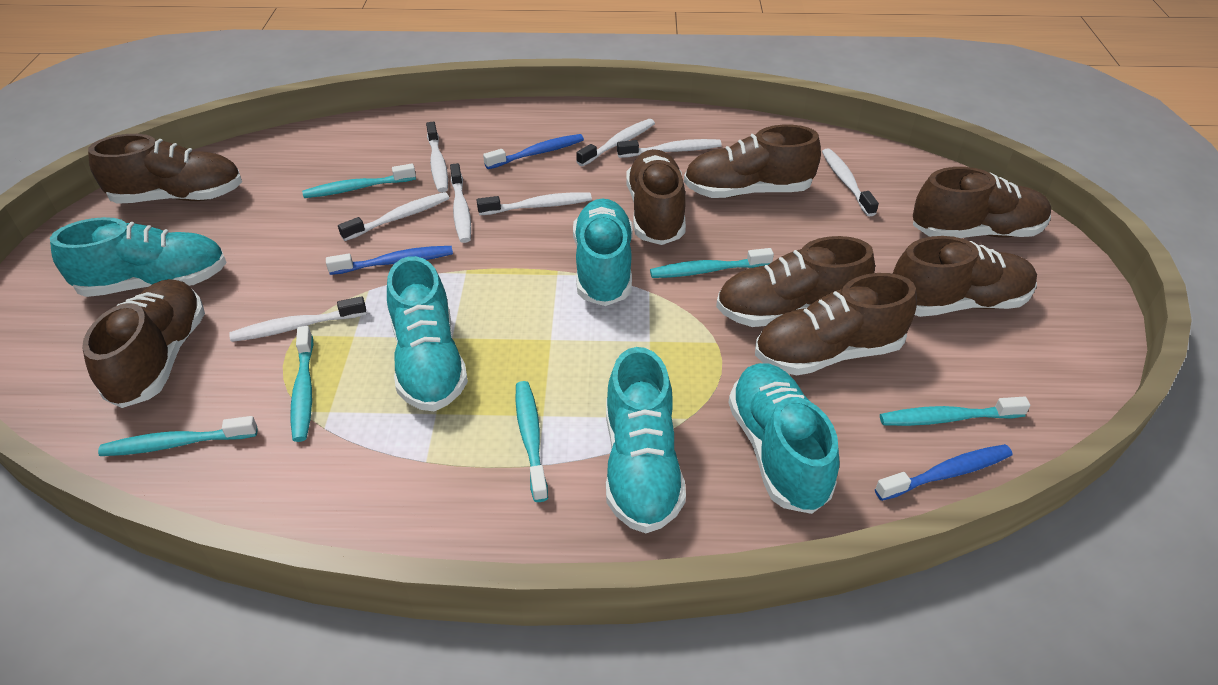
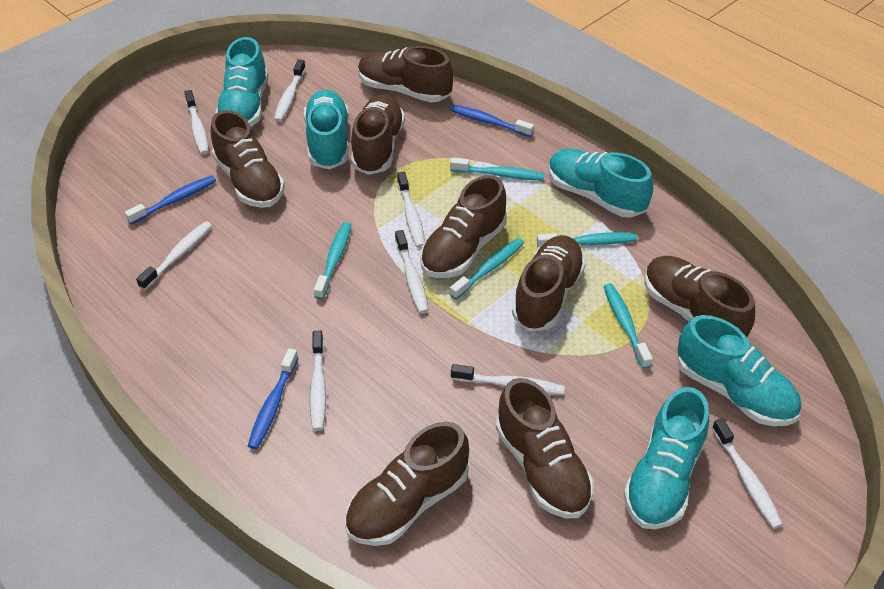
turquoise toothbrush: 6 -> 5

